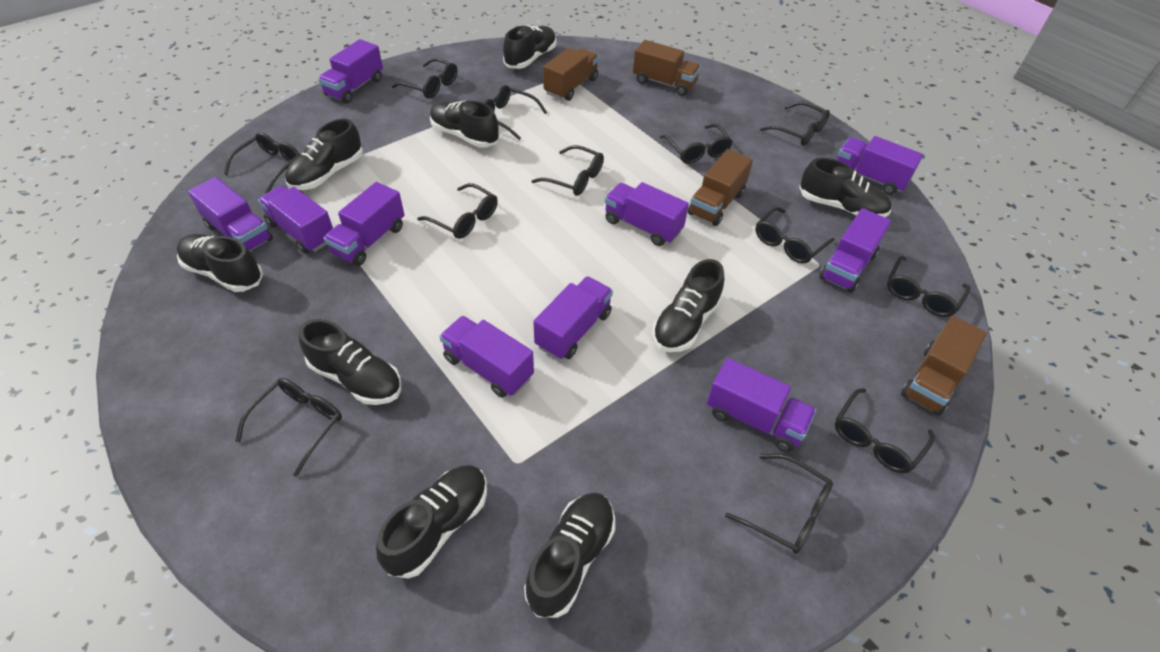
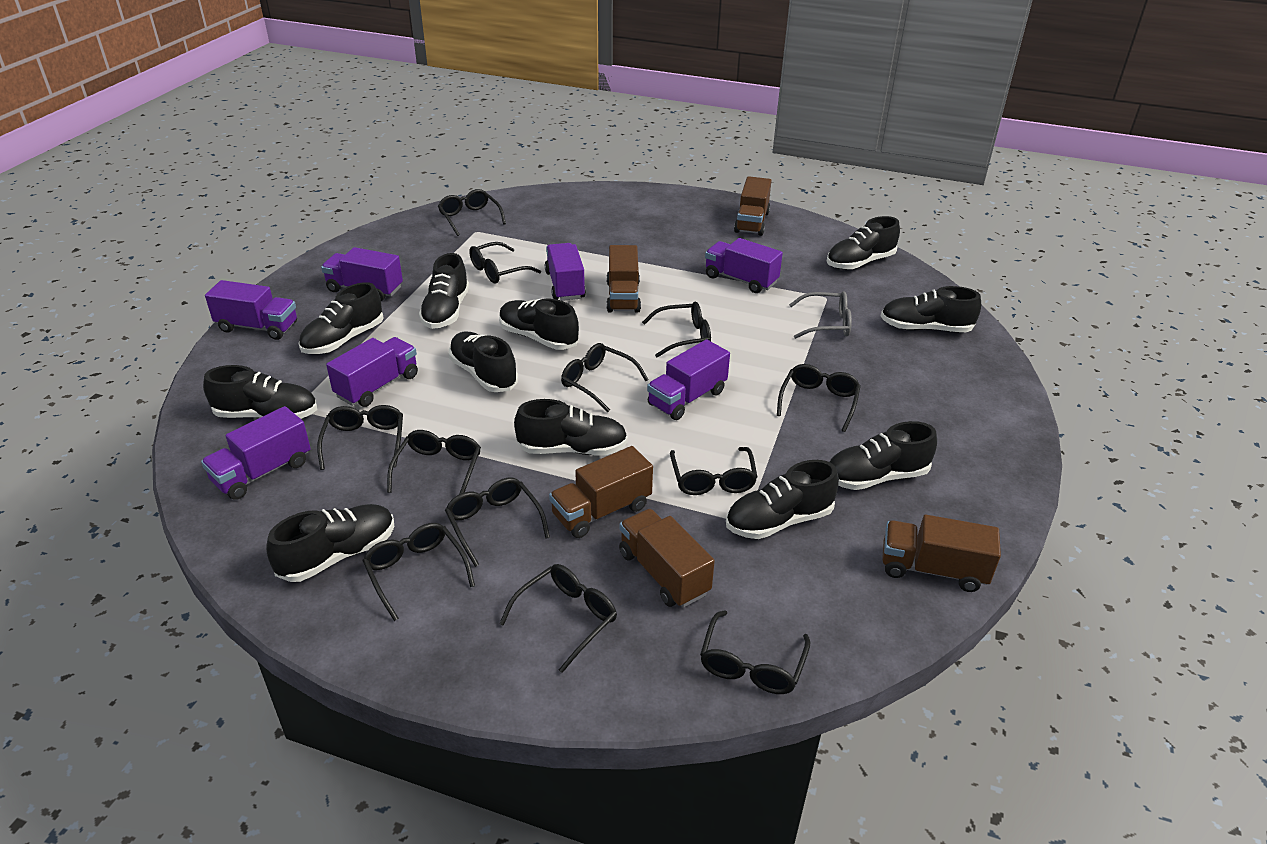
black shoe: 9 -> 11
brown truck: 4 -> 5
grey glasses: 0 -> 1
purple truck: 10 -> 7

